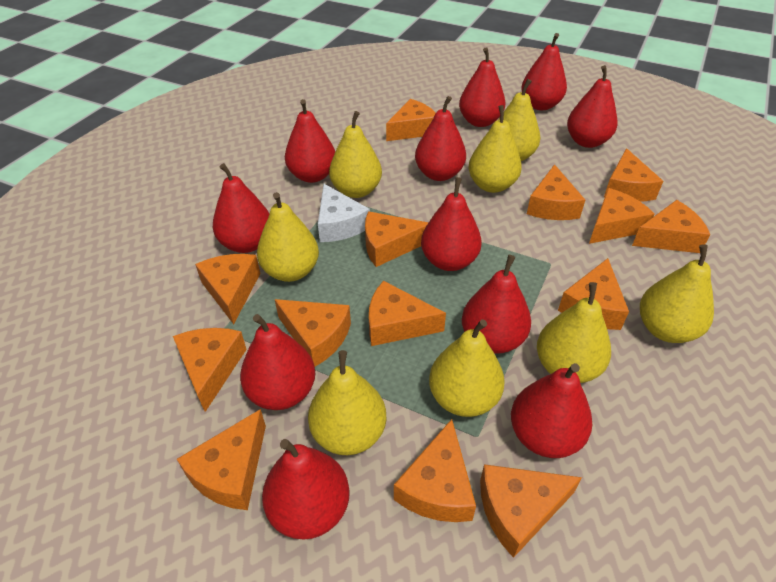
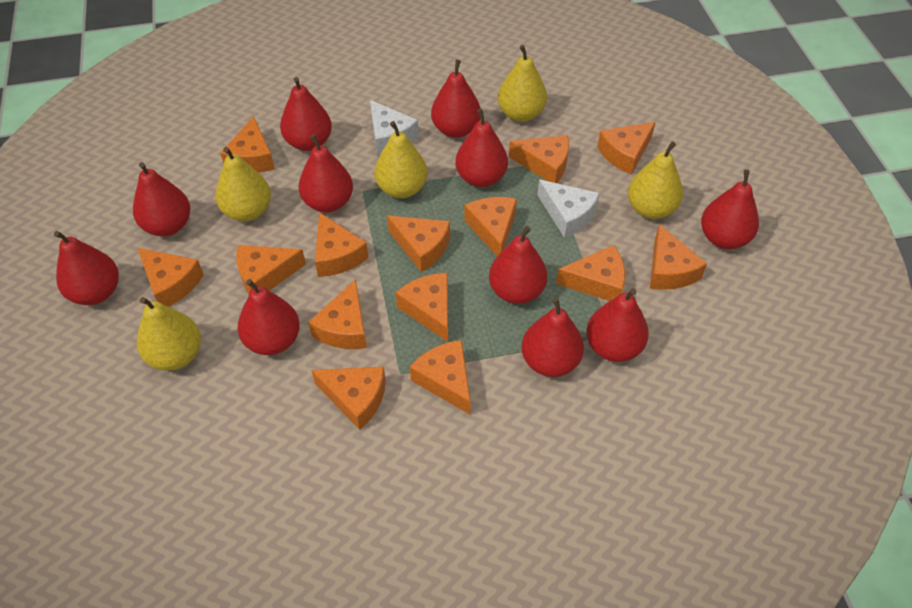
white cheese: 1 -> 2
yellow pear: 8 -> 5

